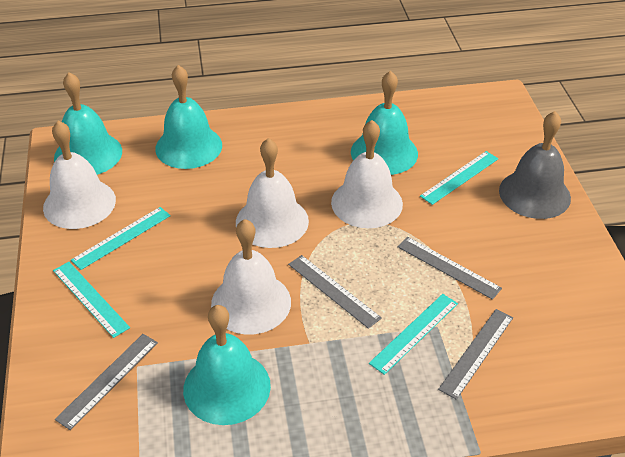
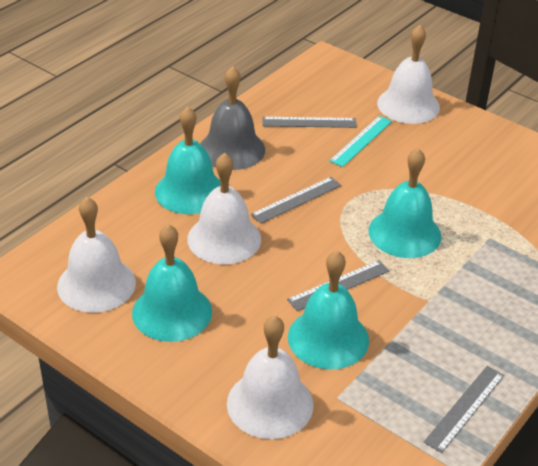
turquoise ruler: 4 -> 1

